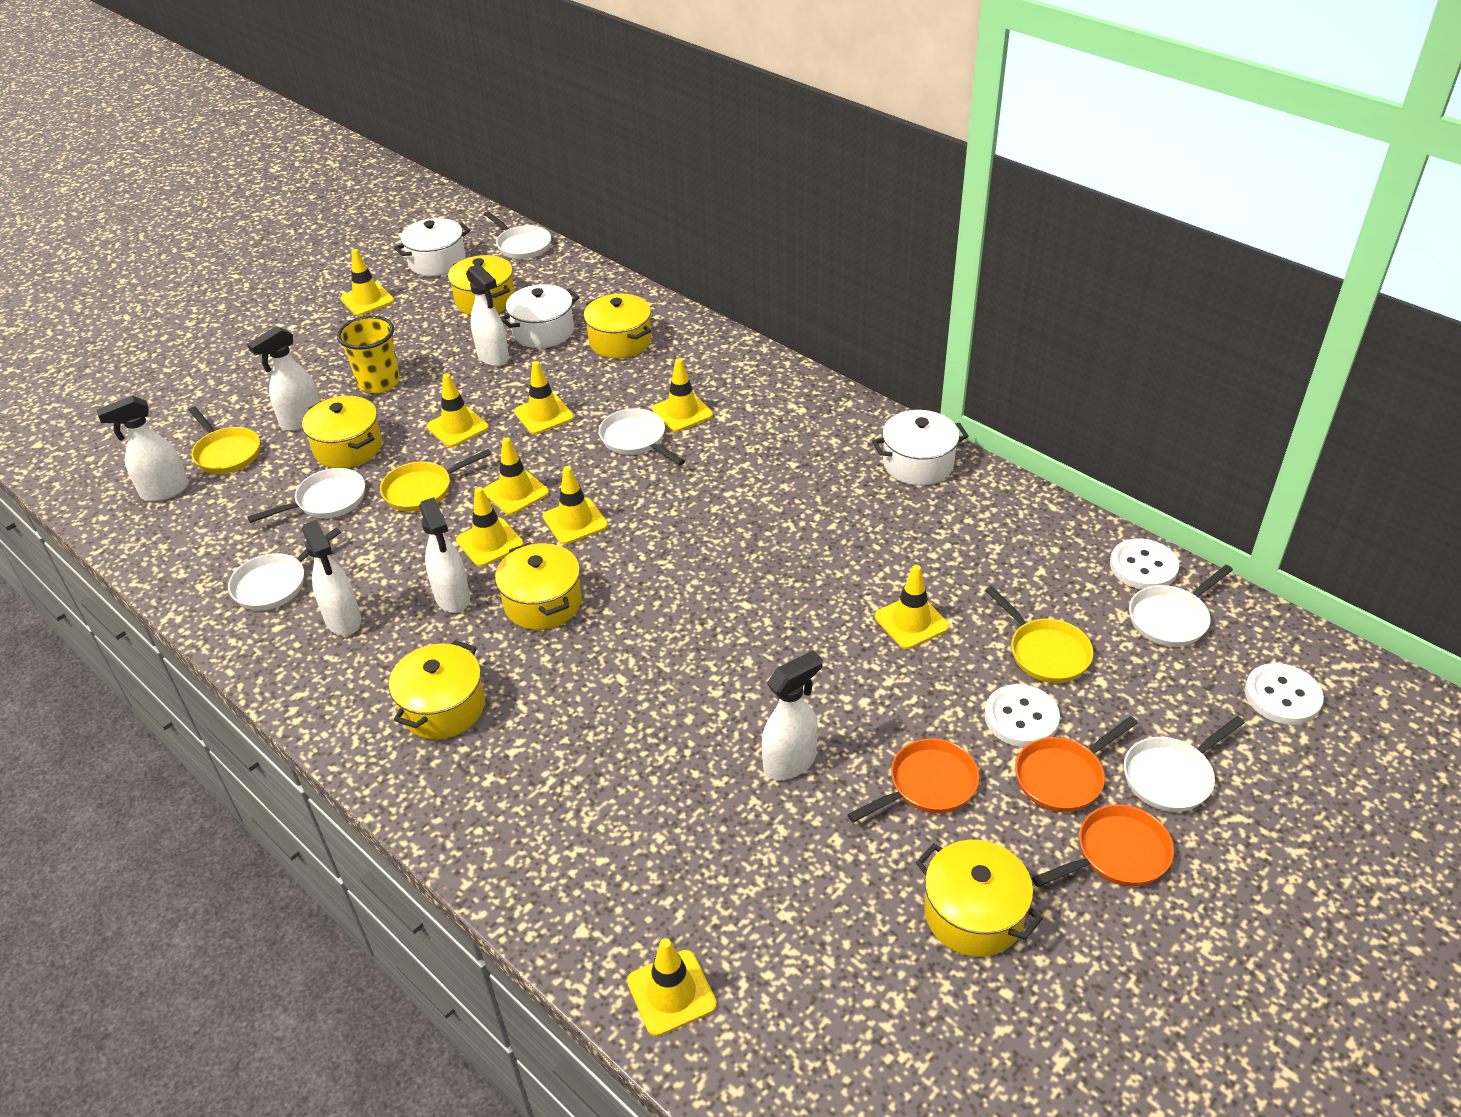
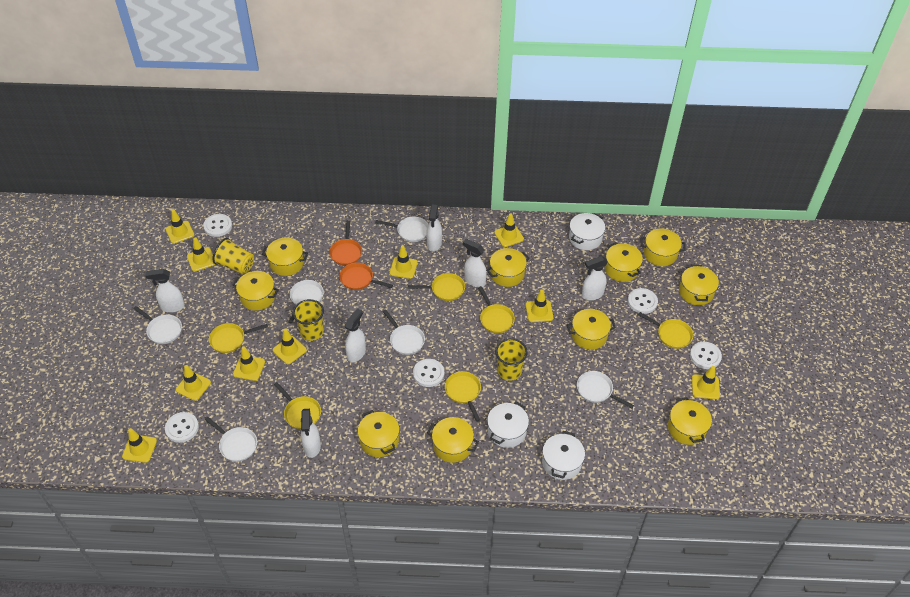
orange pan: 3 -> 2
white button: 3 -> 5
yellow cup: 1 -> 3
yellow pan: 3 -> 6
yellow pot: 6 -> 10
yellow traffic cone: 9 -> 10

